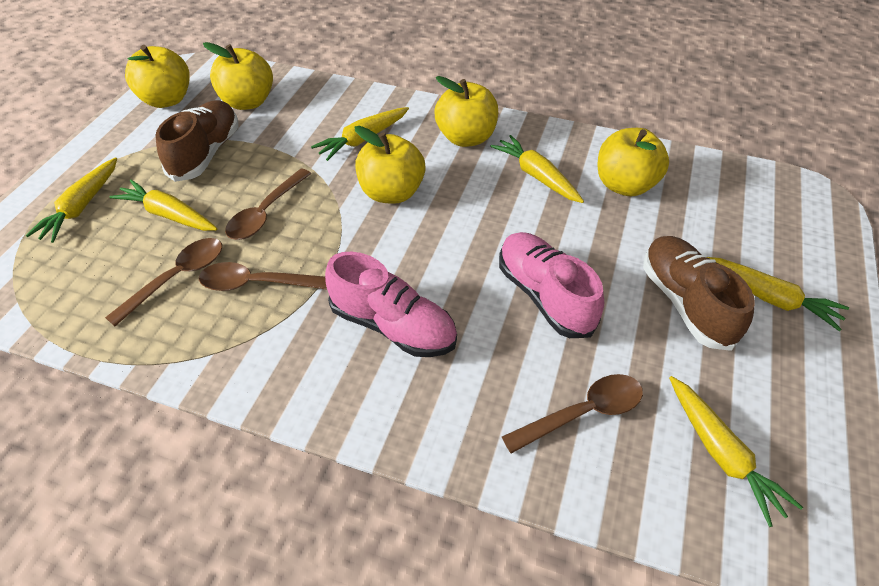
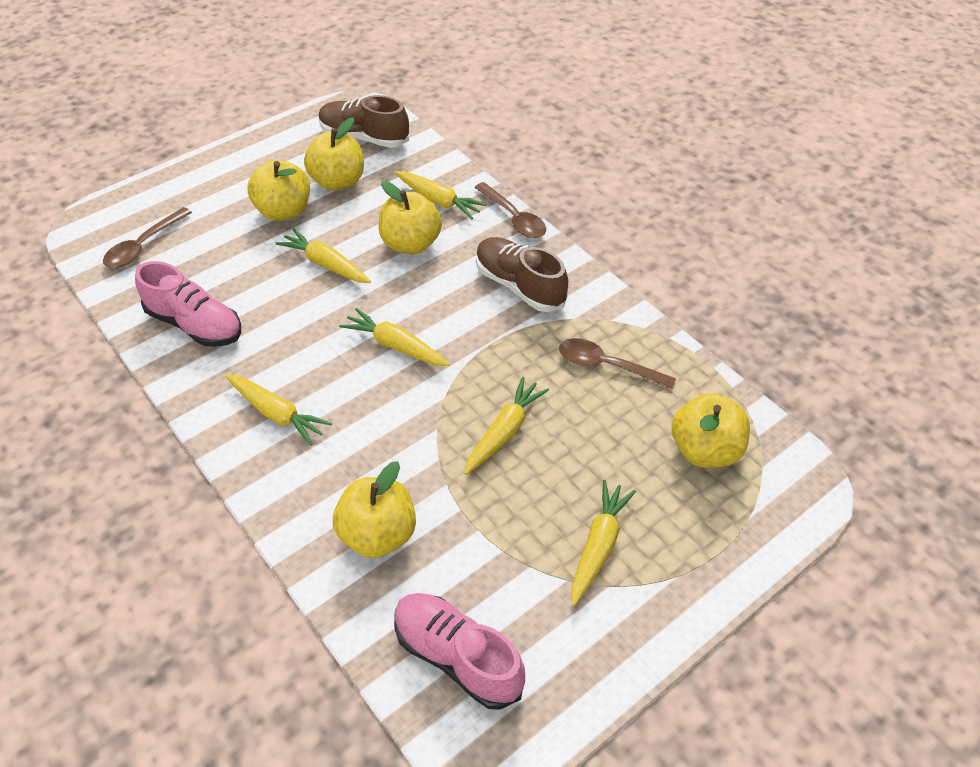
brown spoon: 4 -> 3

